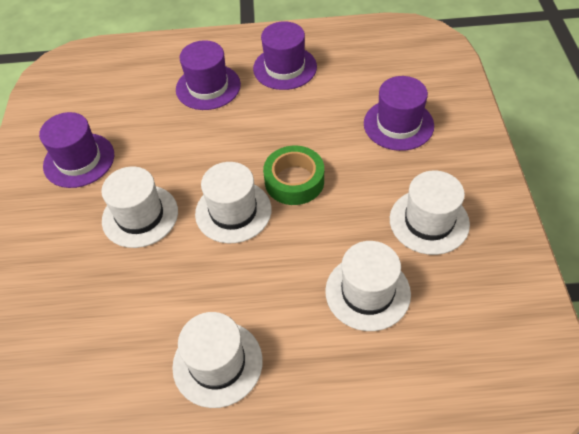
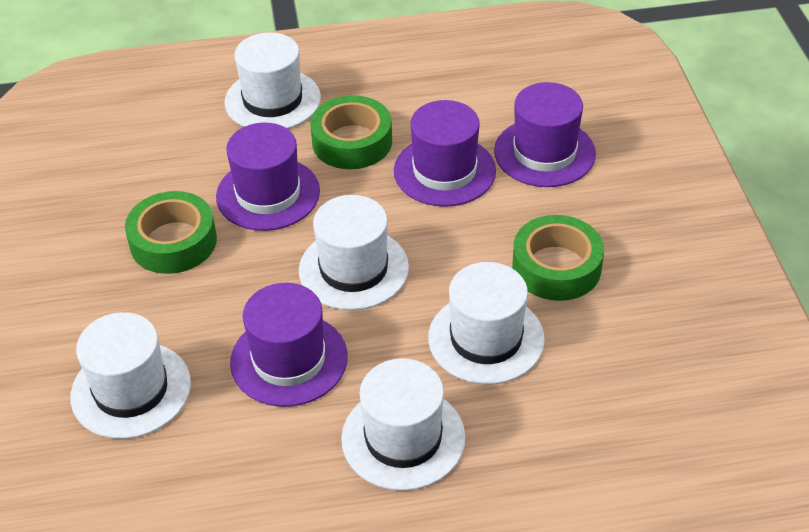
green tape: 1 -> 3

